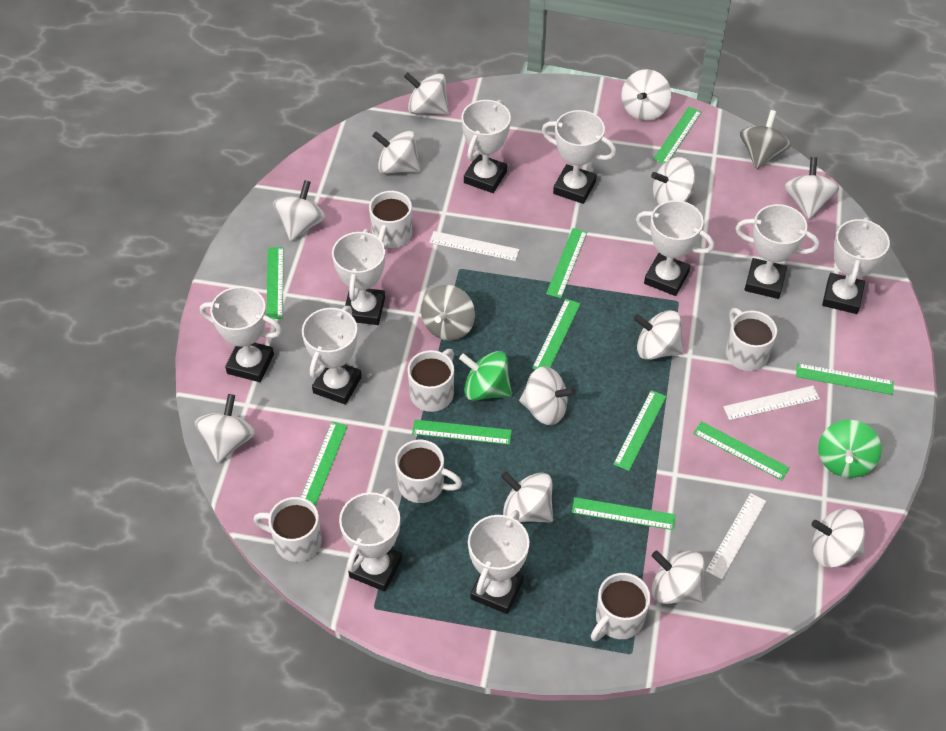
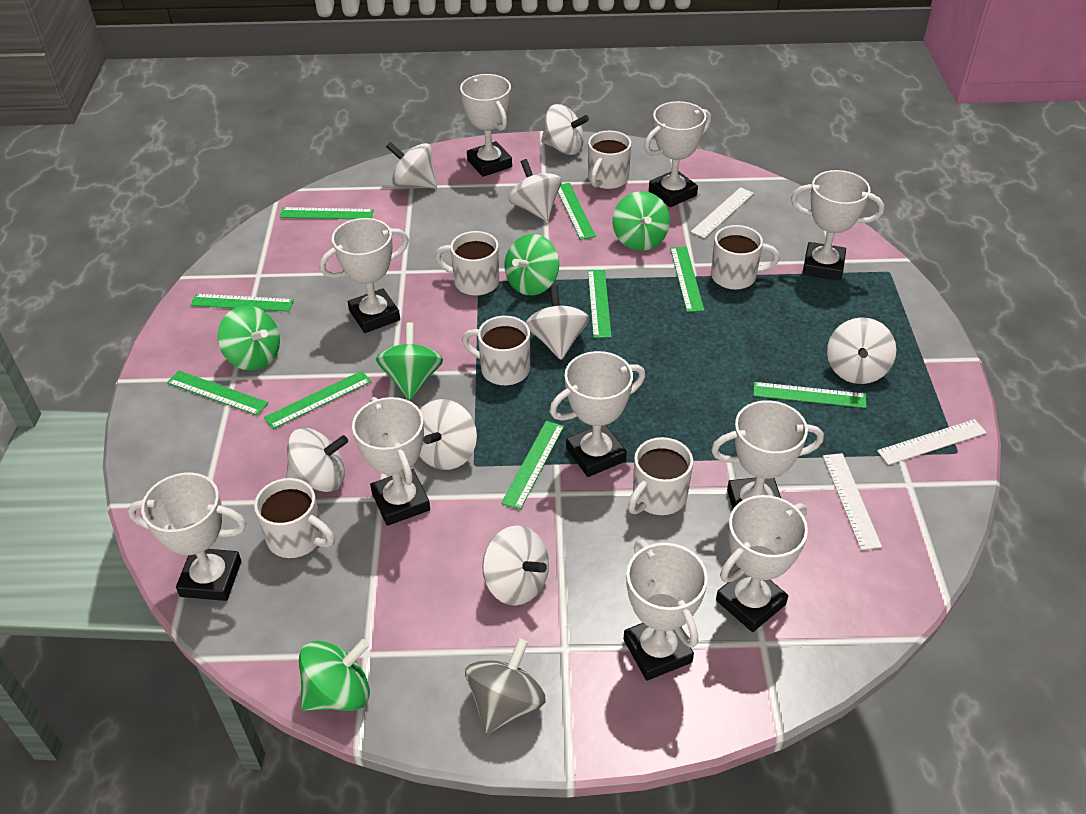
green ruler: 10 -> 9
green spinning top: 2 -> 5
grey spinning top: 2 -> 1
white spinning top: 12 -> 8

